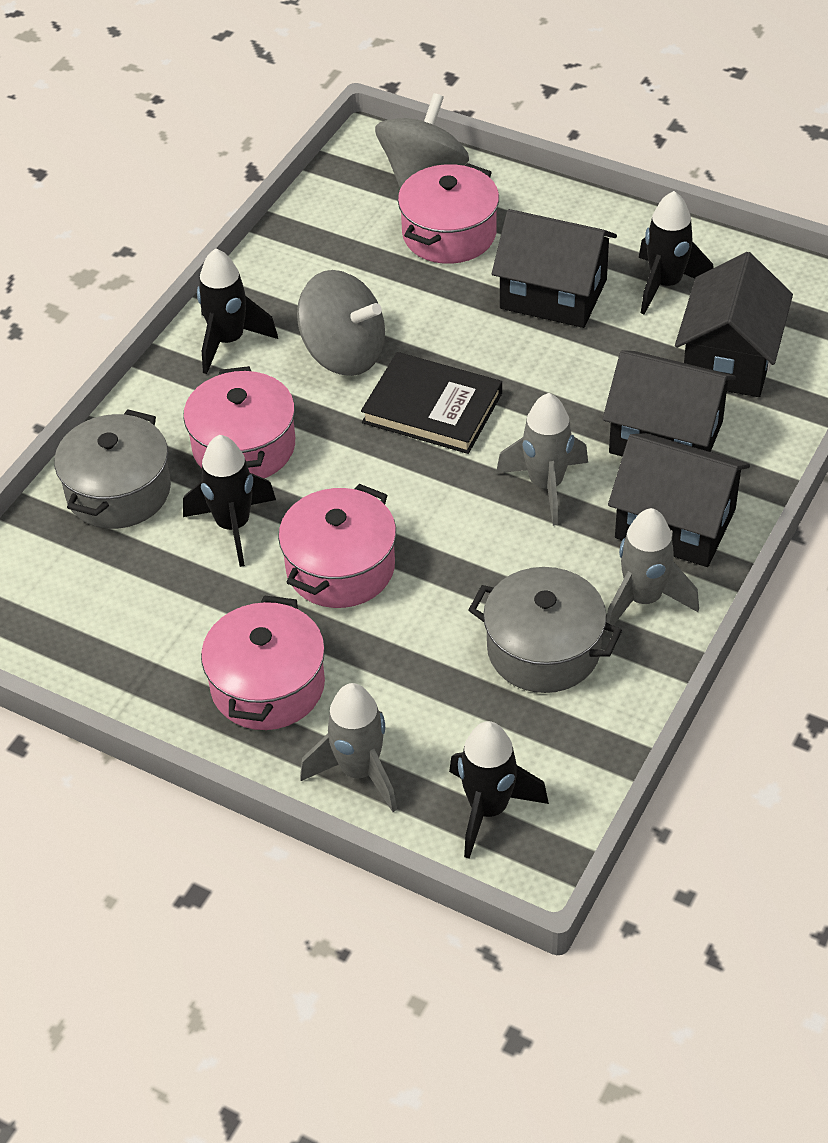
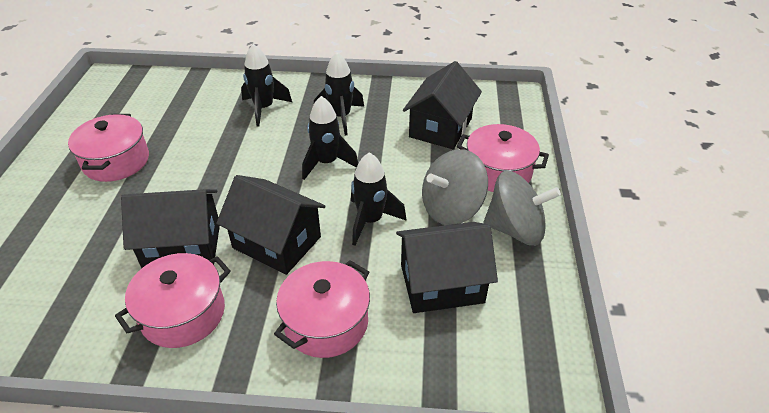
black book: 1 -> 0
grey pot: 2 -> 0
grey rocket: 3 -> 0

